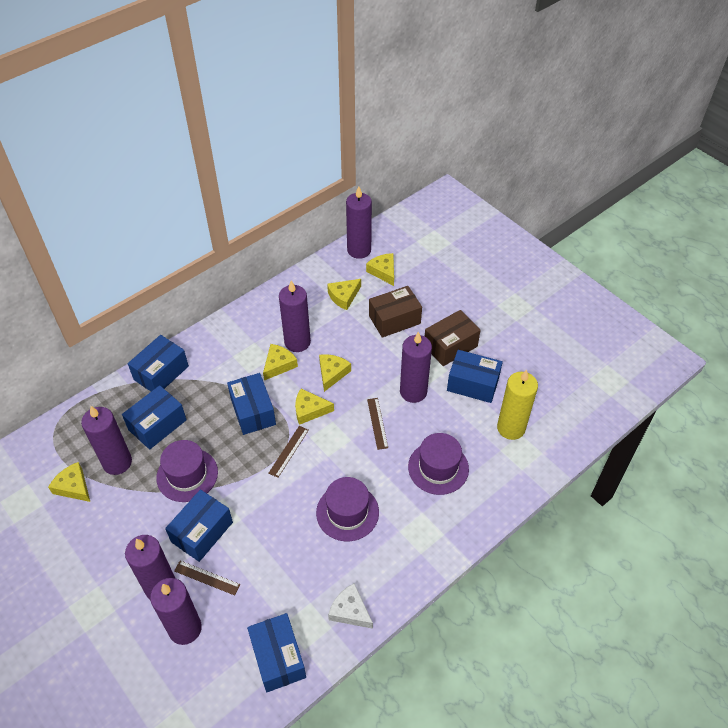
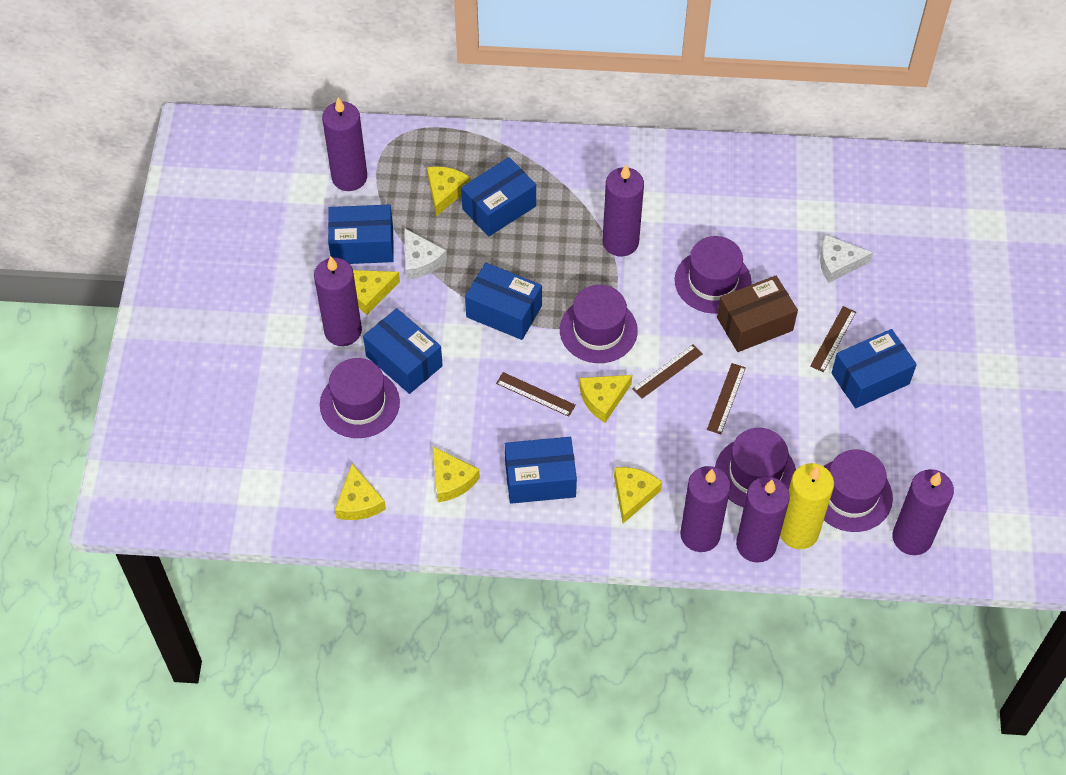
brown box: 2 -> 1
brown ruler: 3 -> 4
purple hat: 3 -> 5
white cheese: 1 -> 2

